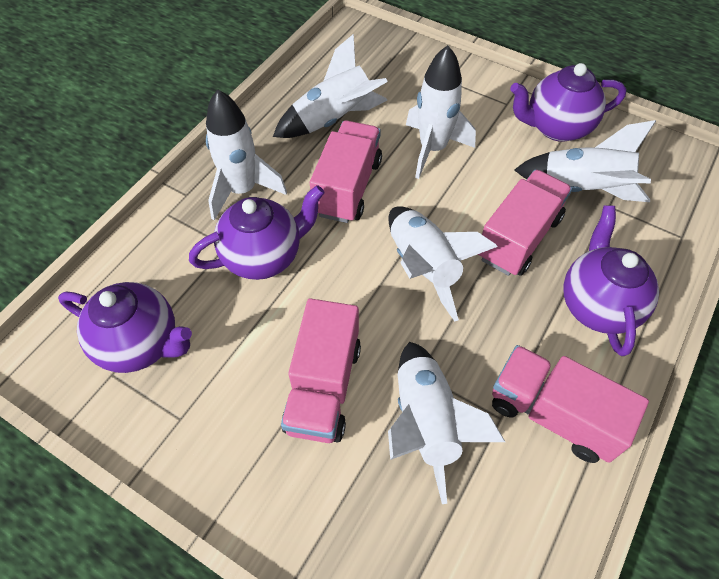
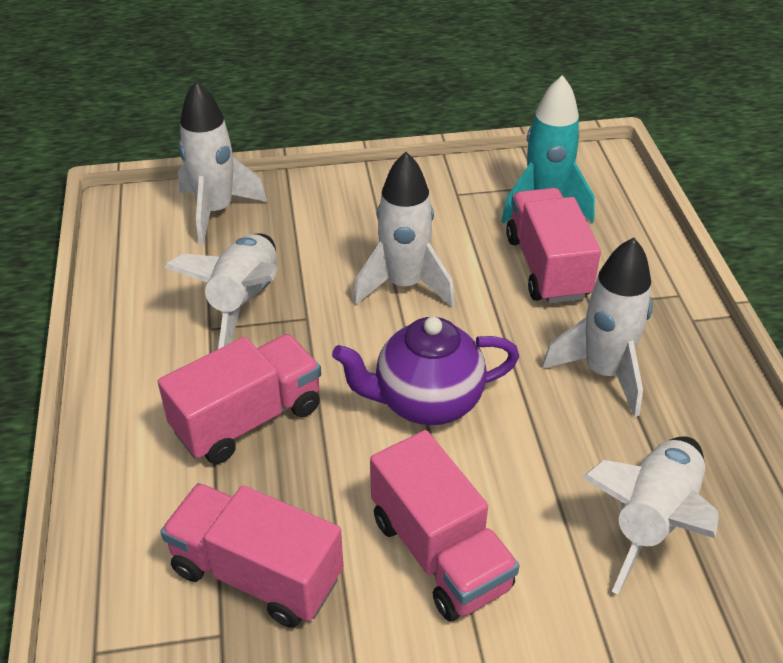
purple teapot: 4 -> 1
turquoise rocket: 0 -> 1
white rocket: 6 -> 5

